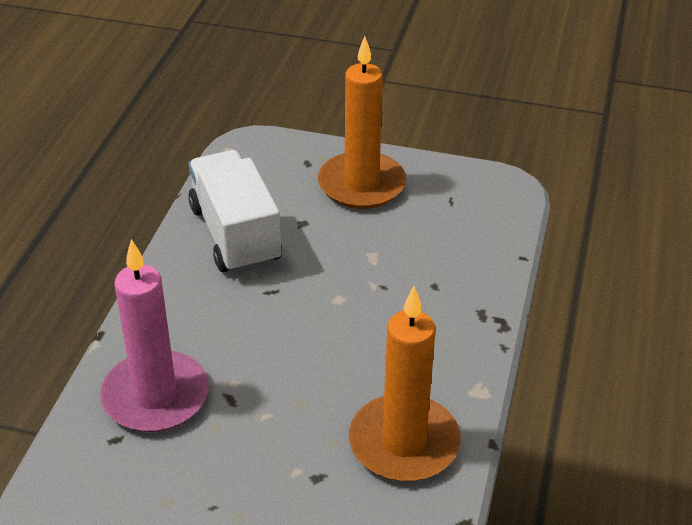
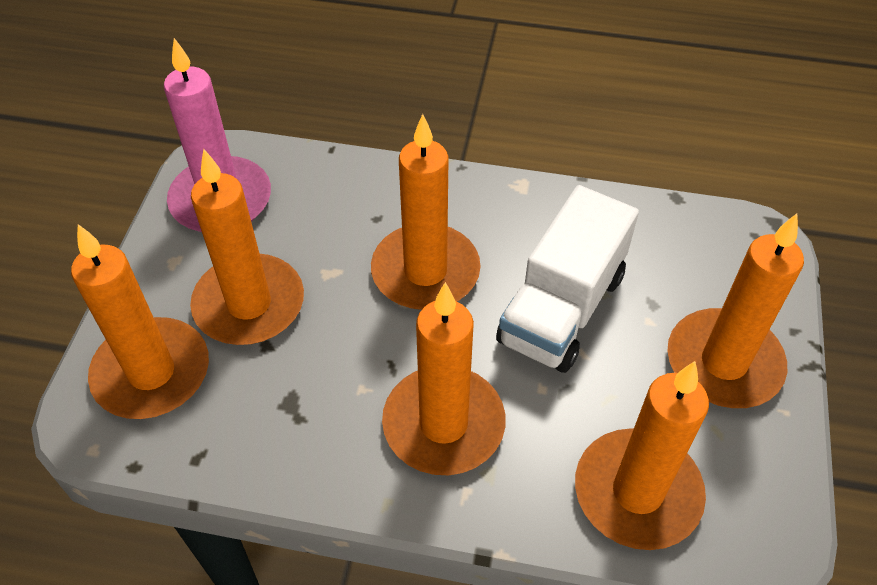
orange candle: 2 -> 6

